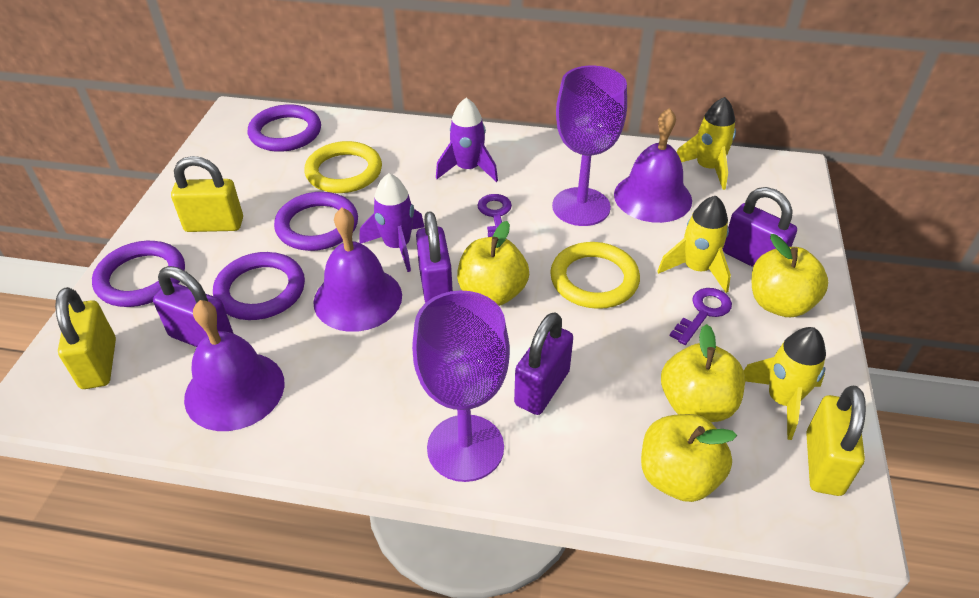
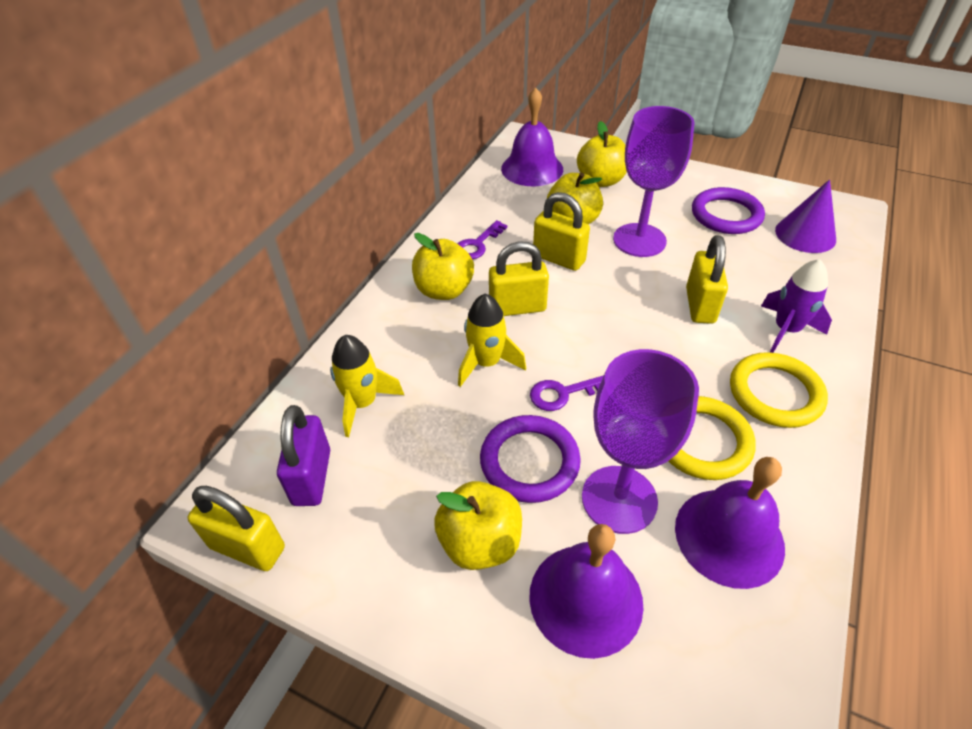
purple cone: 0 -> 1
purple padlock: 4 -> 1
purple ring: 4 -> 2
purple rocket: 2 -> 1
yellow padlock: 3 -> 4
yellow rocket: 3 -> 2

